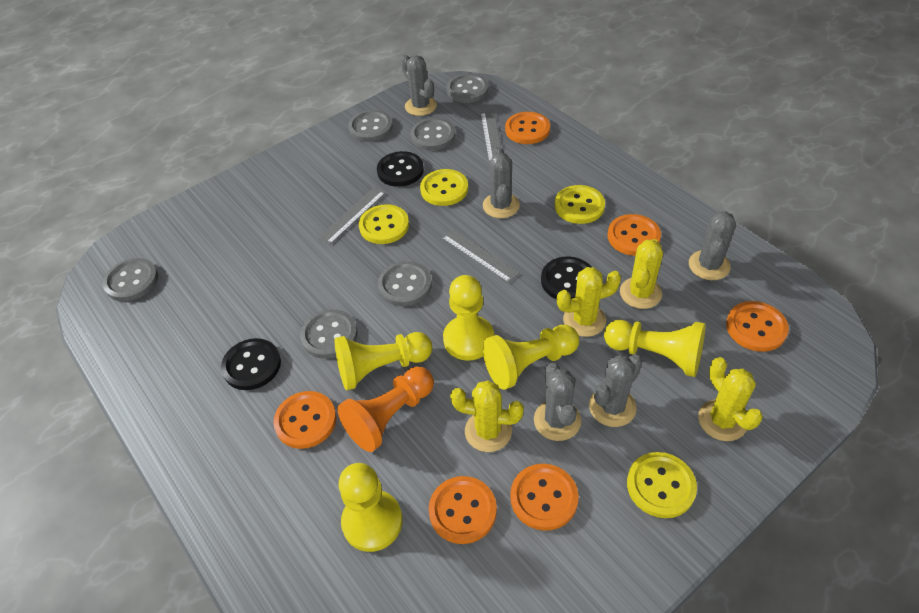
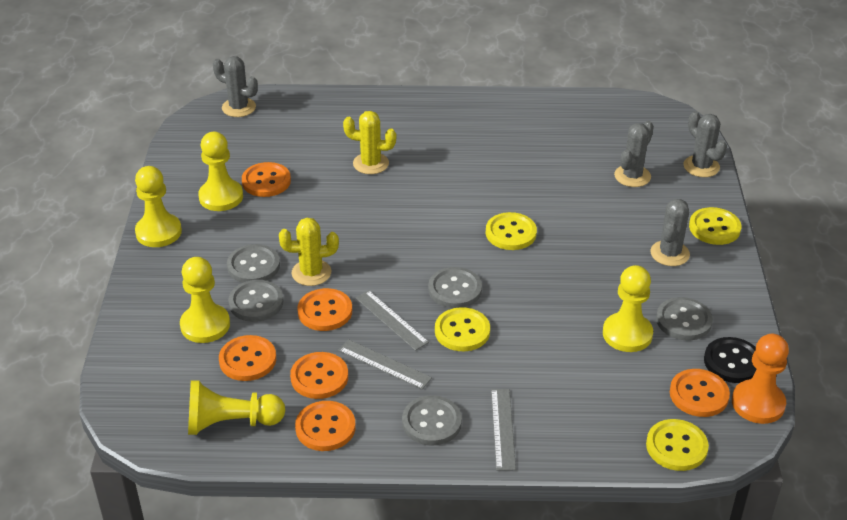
black button: 3 -> 1
grey button: 6 -> 5
grey cactus: 5 -> 4
yellow cactus: 4 -> 2

